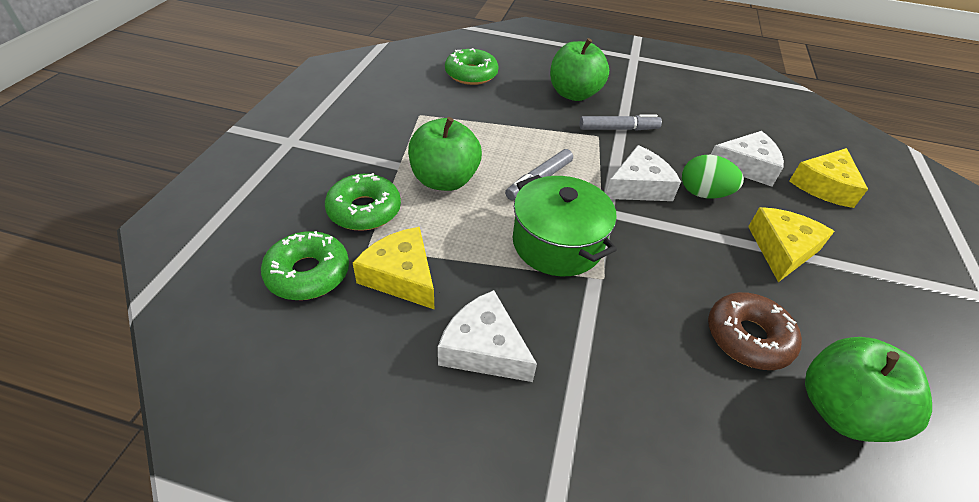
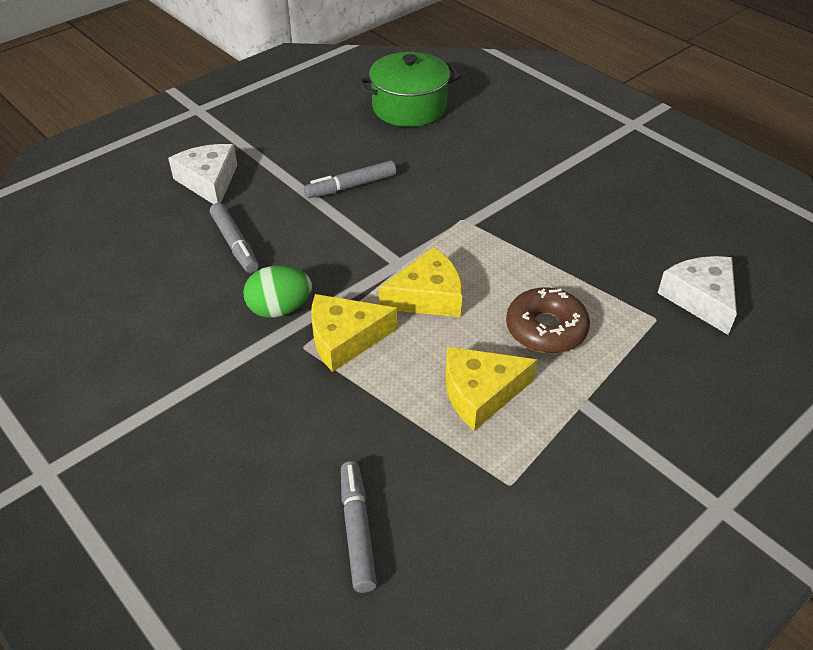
green apple: 3 -> 0
green donut: 3 -> 0
grey marker: 2 -> 3
white cheese: 3 -> 2

